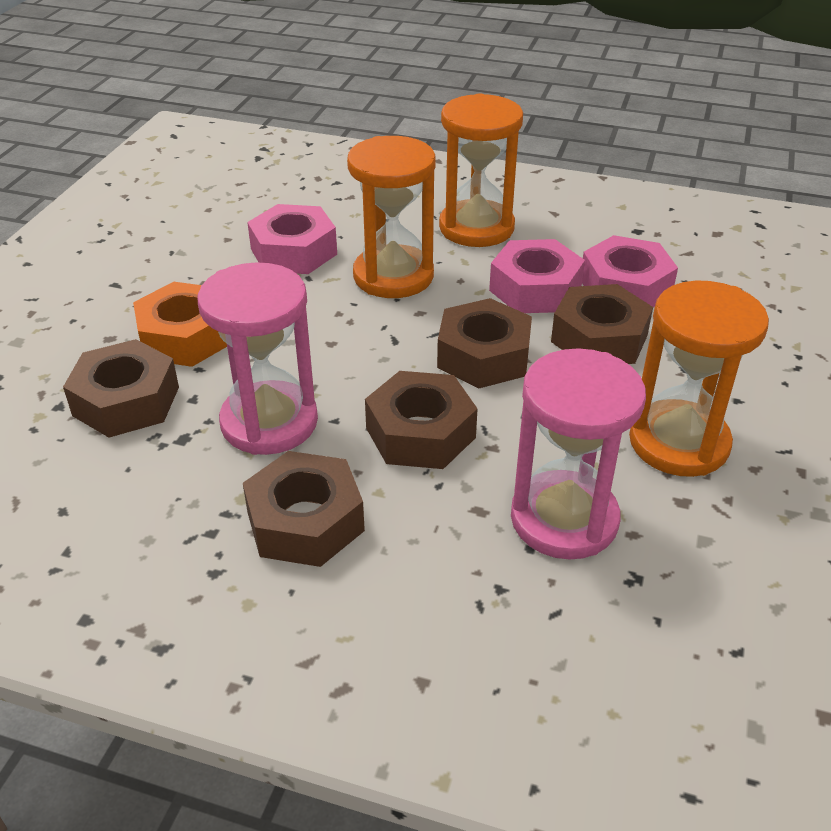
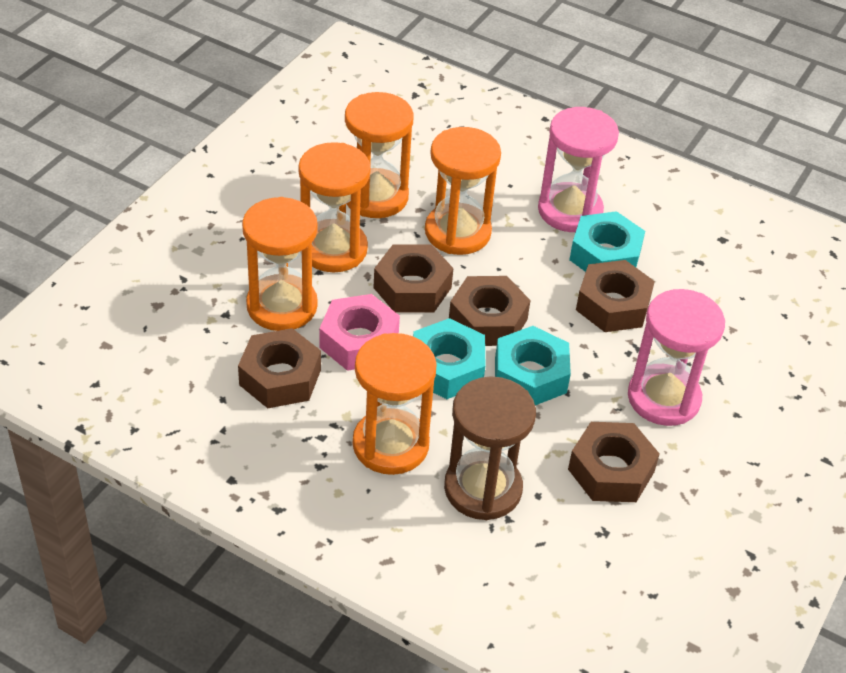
brown hourglass: 0 -> 1
orange hourglass: 3 -> 5
orange nut: 1 -> 0
pink nut: 3 -> 1
turquoise nut: 0 -> 3

